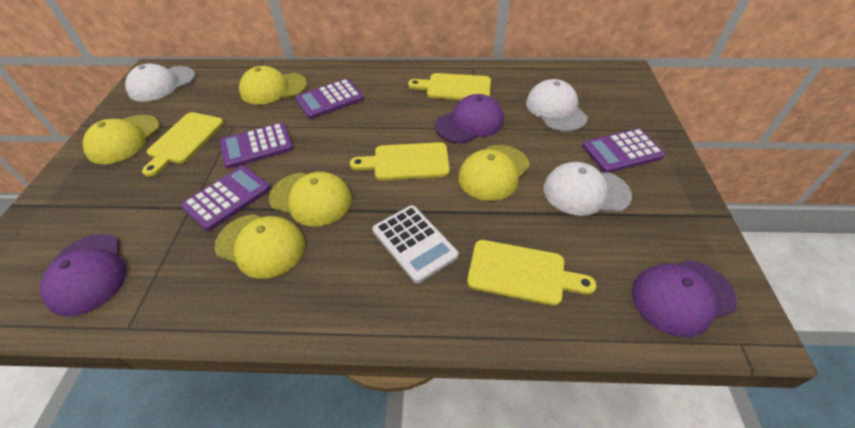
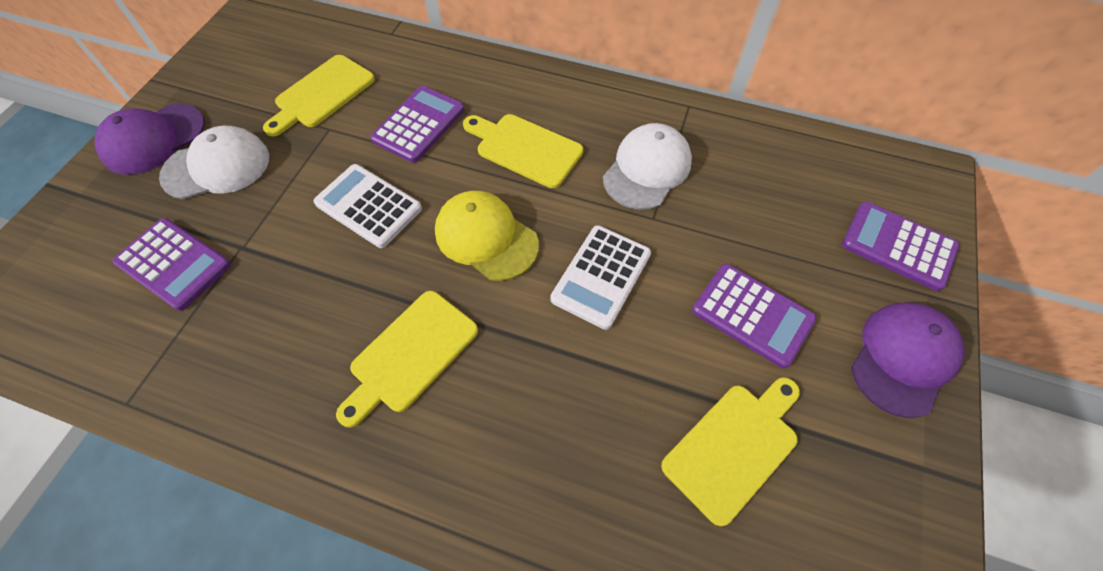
purple cap: 3 -> 2
white calculator: 1 -> 2
white cap: 3 -> 2
yellow cap: 5 -> 1

